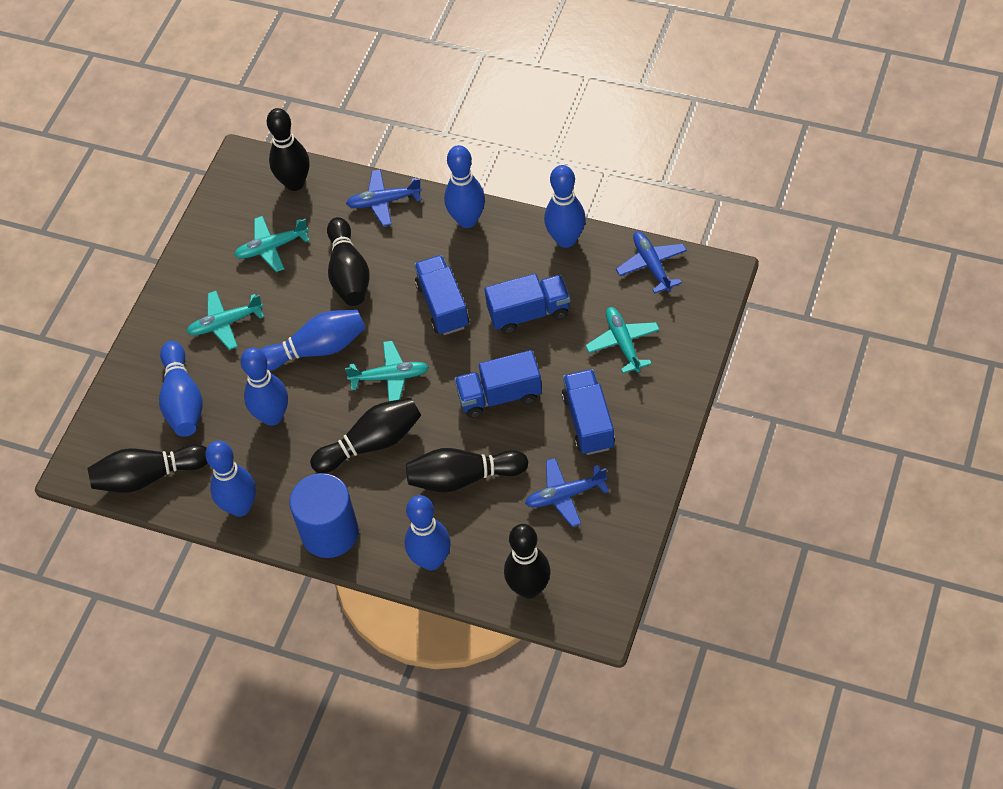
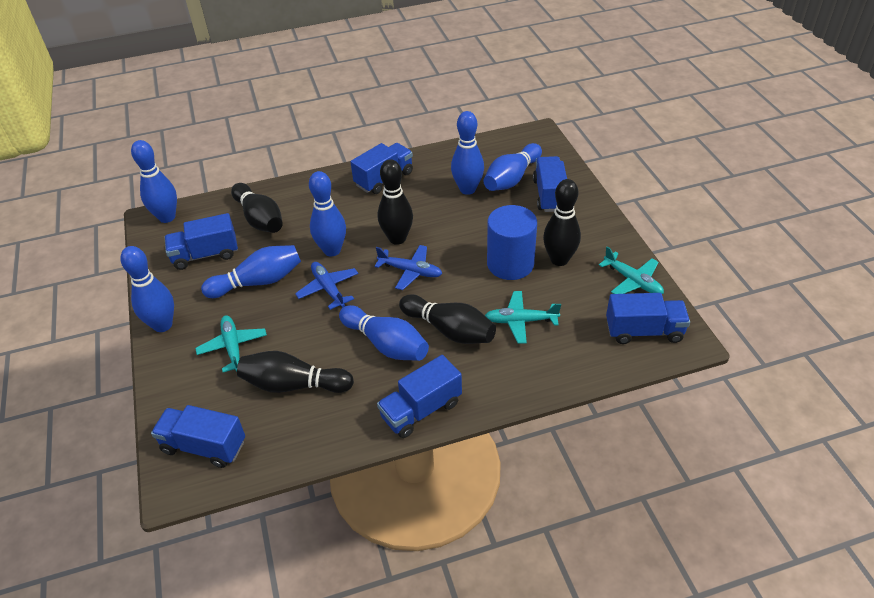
black bowling pin: 6 -> 5
blue plane: 3 -> 2
blue truck: 4 -> 6
turquoise plane: 4 -> 3

